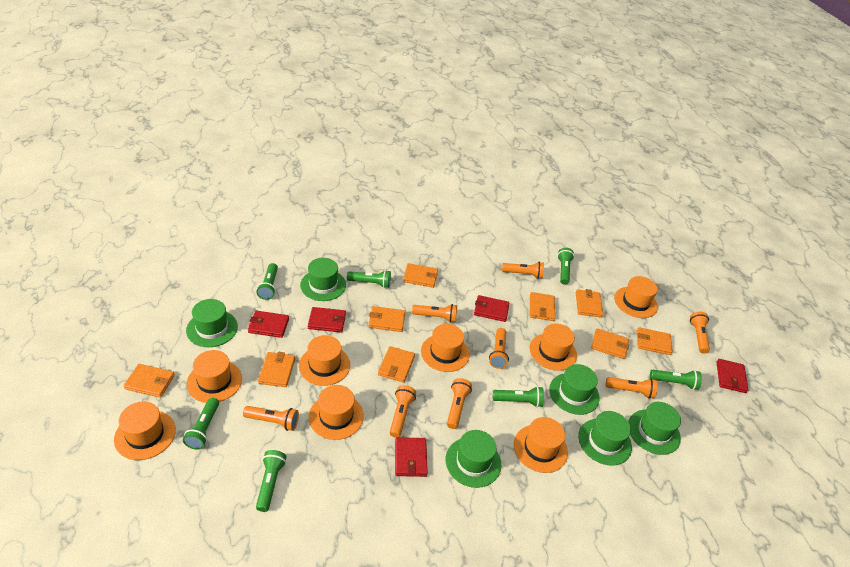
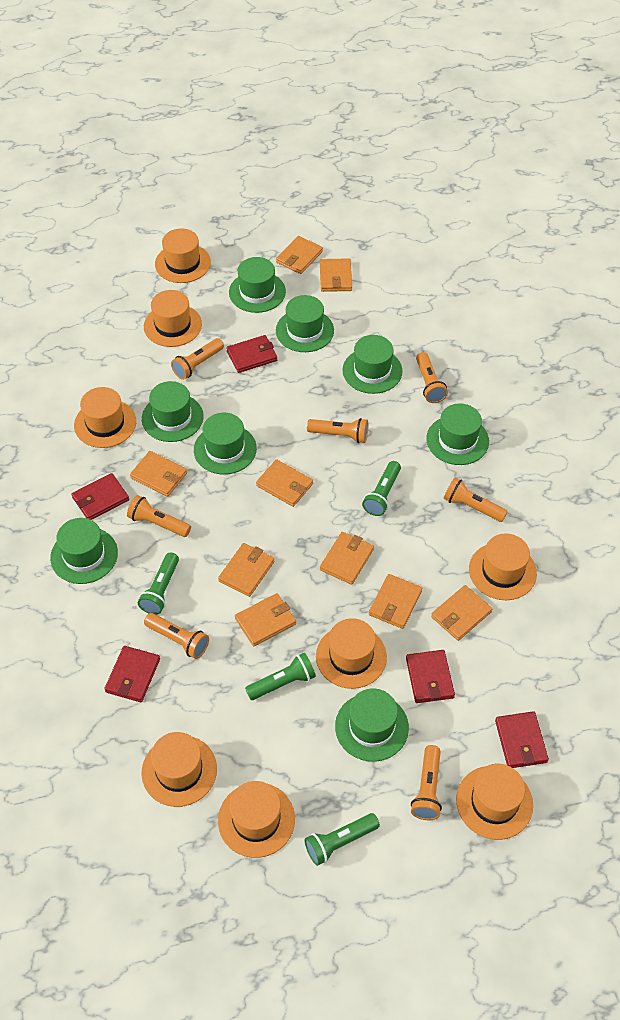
green flashlight: 7 -> 4
green hat: 6 -> 8
orange flashlight: 8 -> 7

